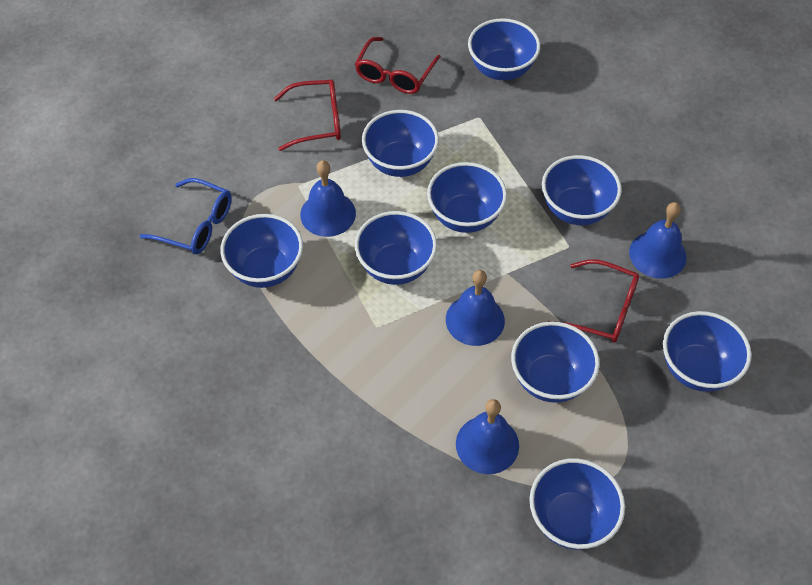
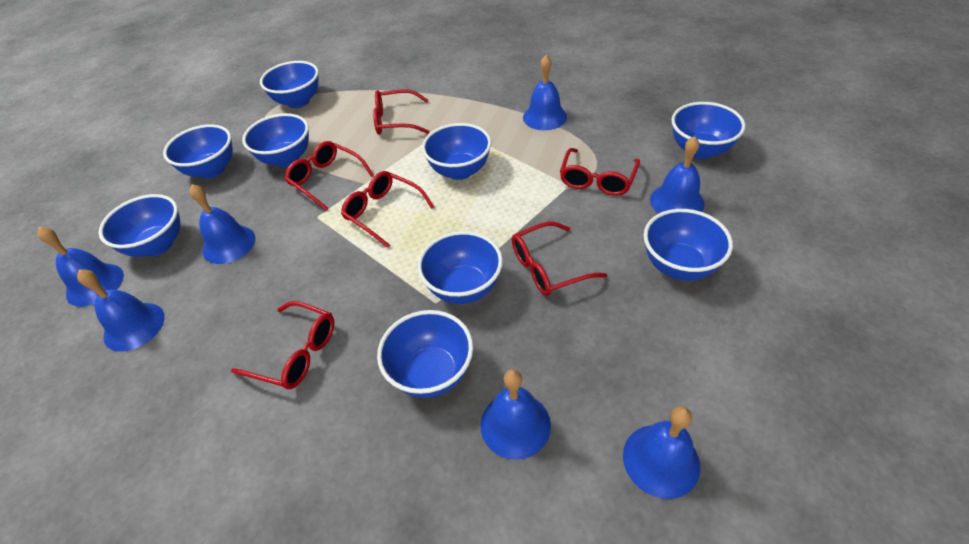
blue bell: 4 -> 7
blue glasses: 1 -> 0
red glasses: 3 -> 6

